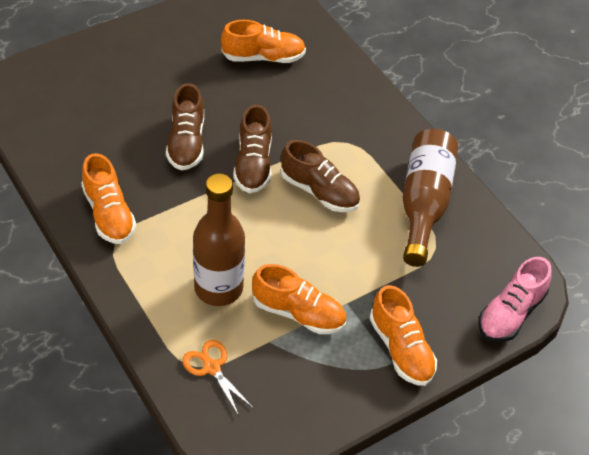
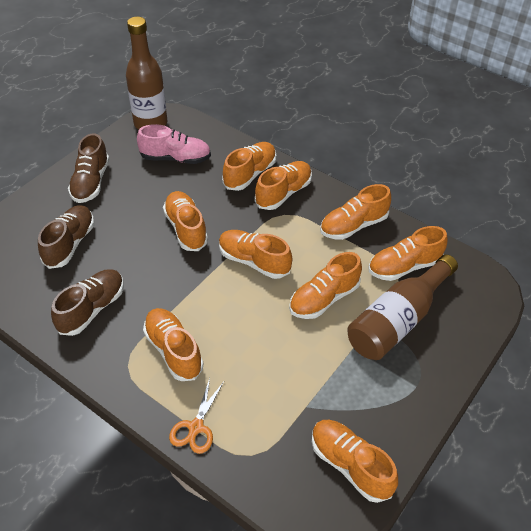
orange shoe: 4 -> 9

